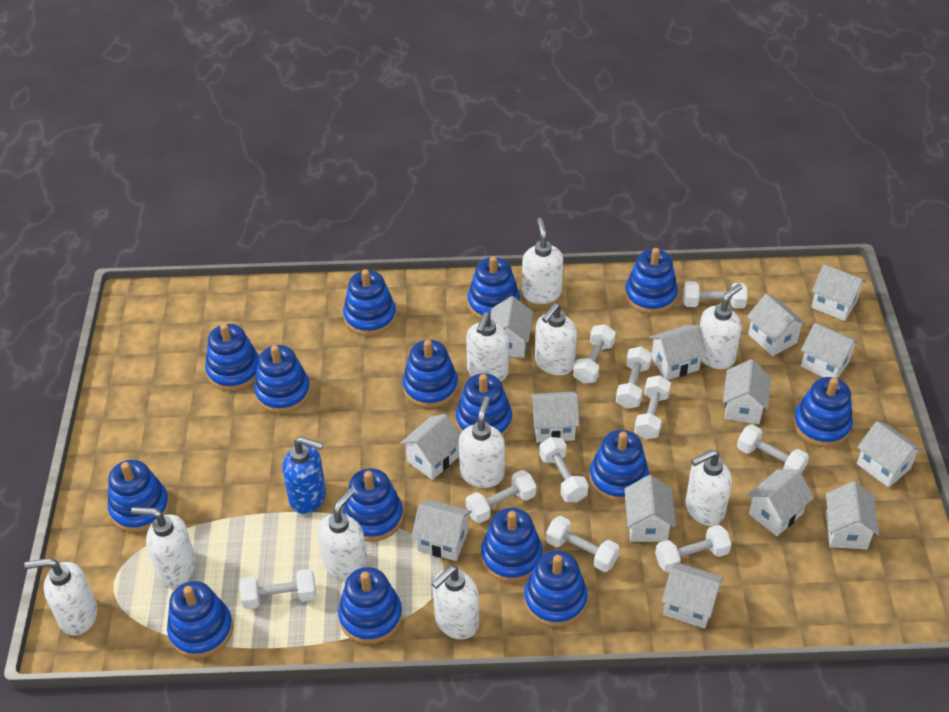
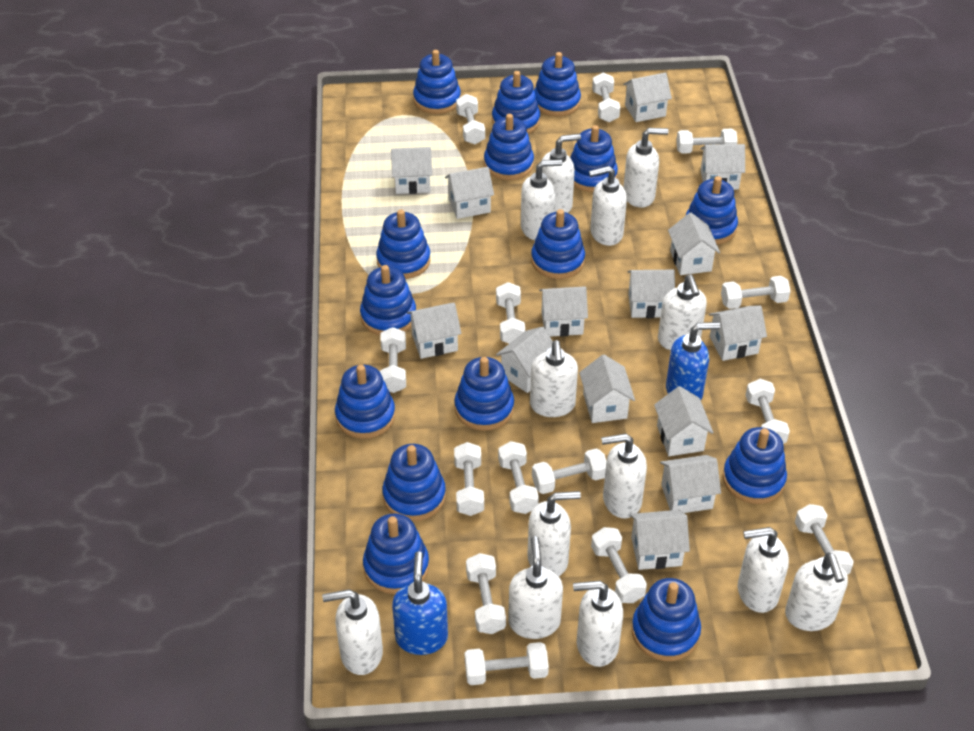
blue soap dispenser: 1 -> 2
white dumbbell: 10 -> 14
white soap dispenser: 10 -> 13

